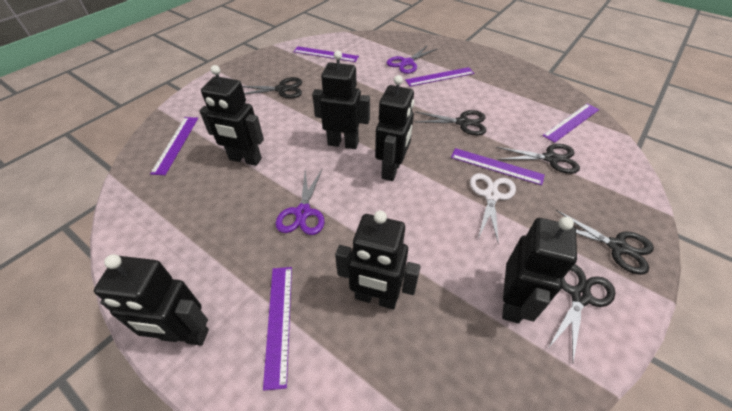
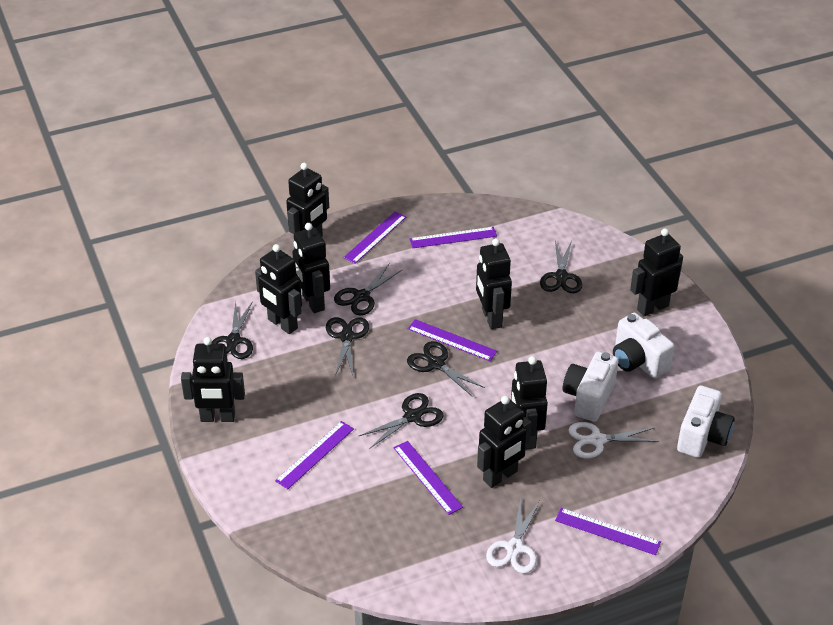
black robot: 6 -> 8
black scissors: 5 -> 6
purple scissors: 2 -> 0
white camera: 0 -> 3
white scissors: 1 -> 2

